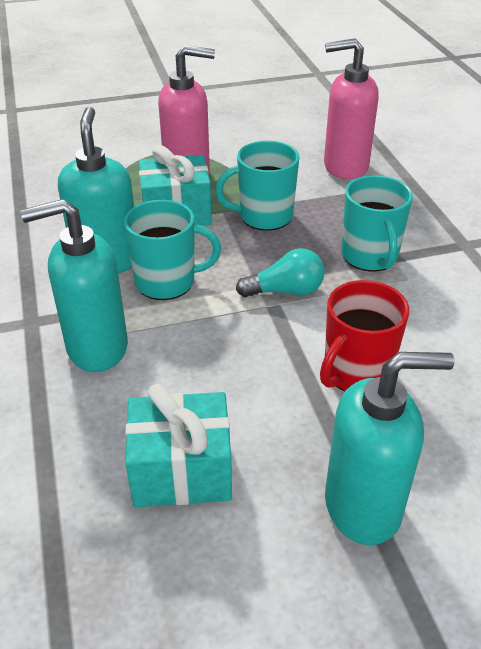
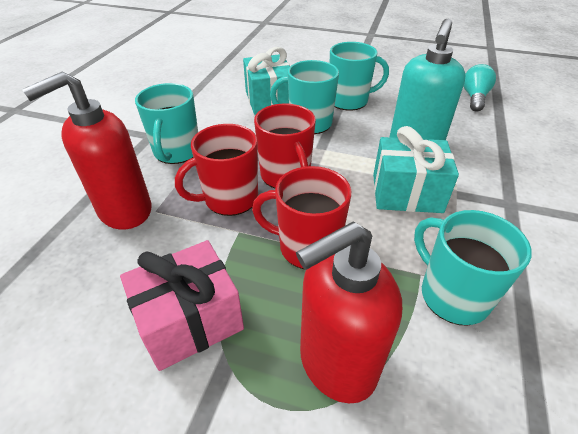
pink gift: 0 -> 1
pink soap dispenser: 2 -> 0
red mug: 1 -> 3
red soap dispenser: 0 -> 2
turquoise mug: 3 -> 4
turquoise soap dispenser: 3 -> 1

